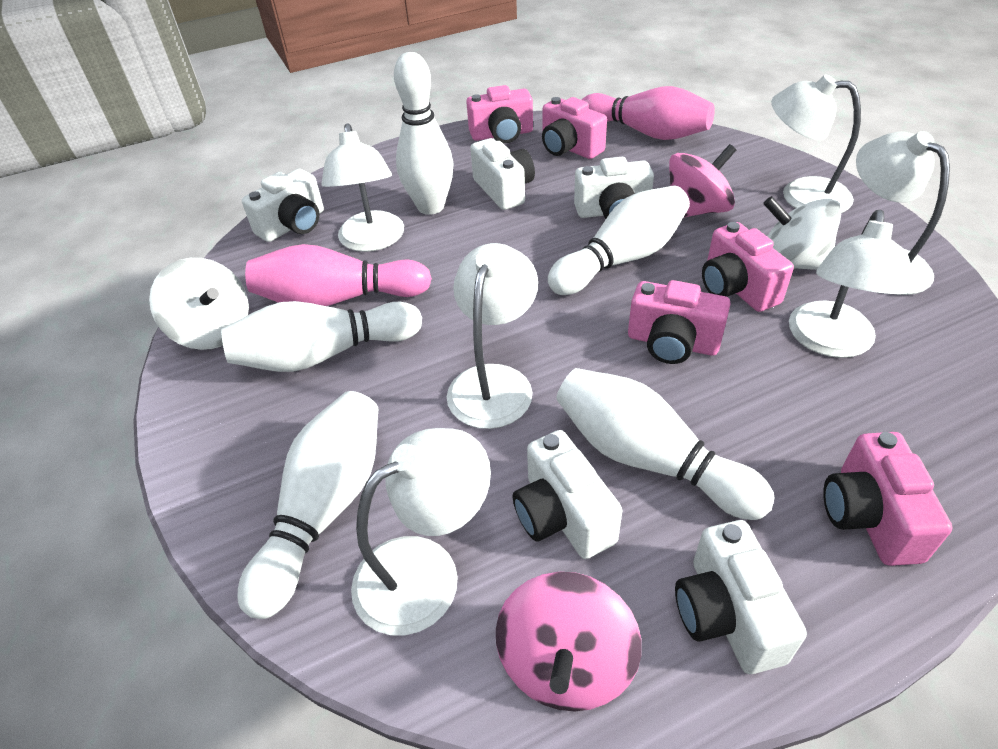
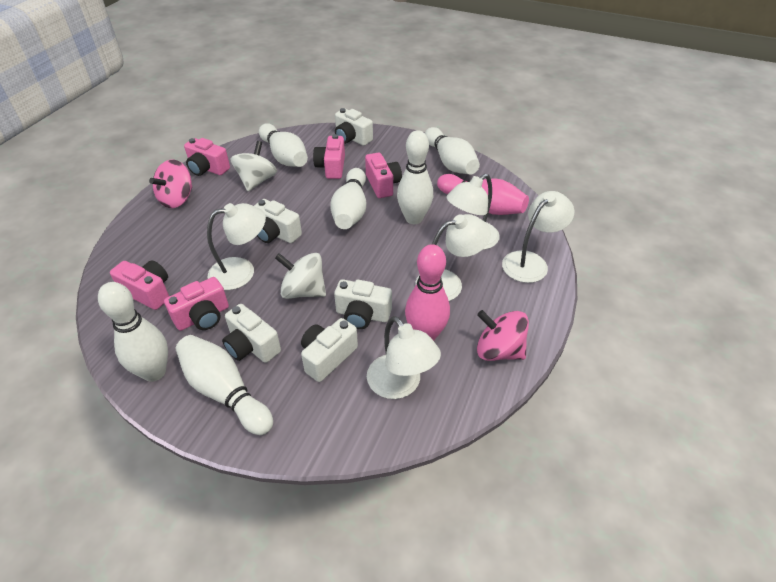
white bowling pin: 5 -> 6
white lamp: 6 -> 5

